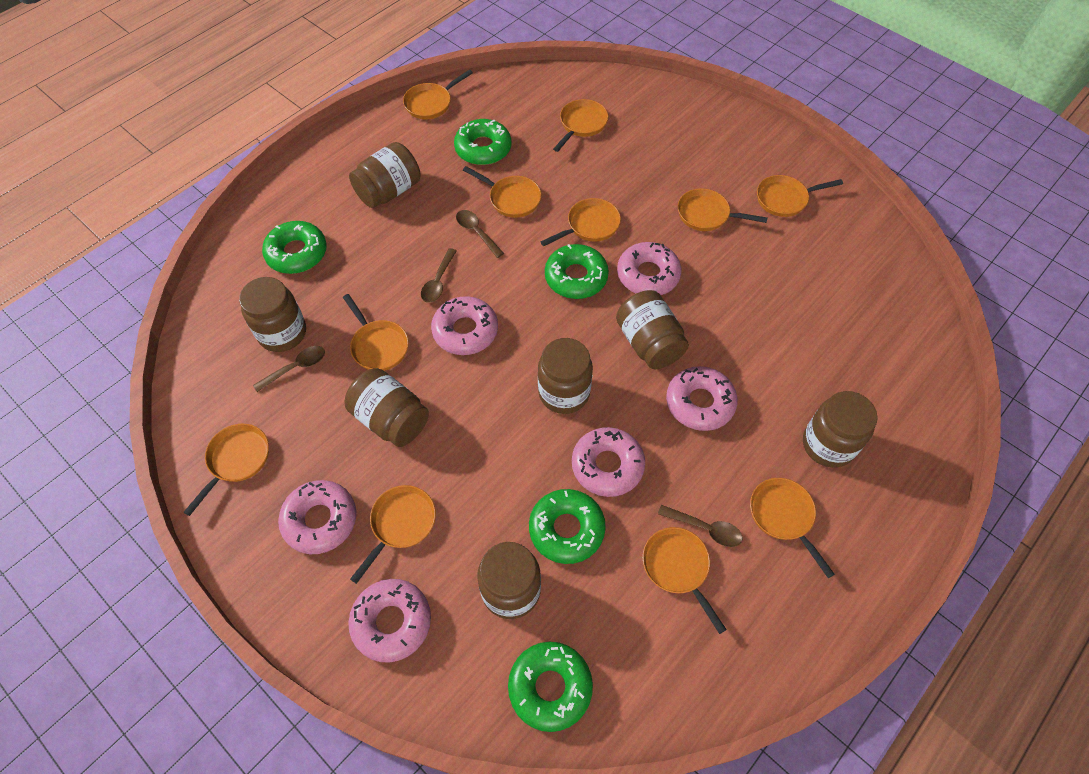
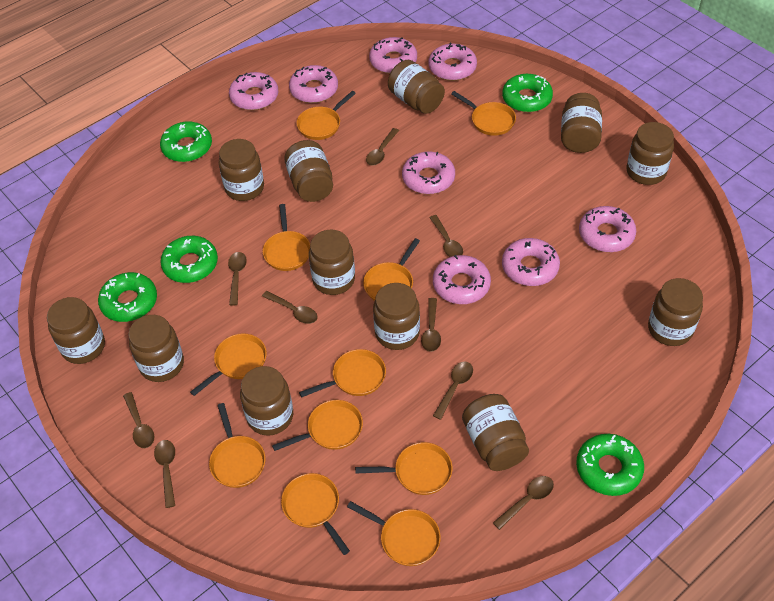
brown jar: 7 -> 12
brown spoon: 4 -> 9
pink donut: 6 -> 8

